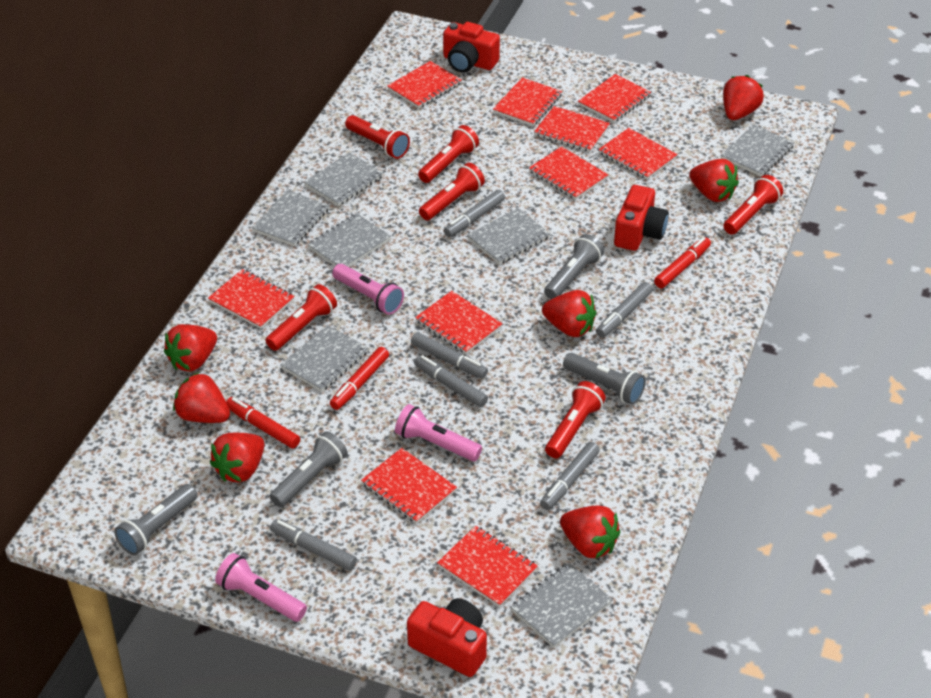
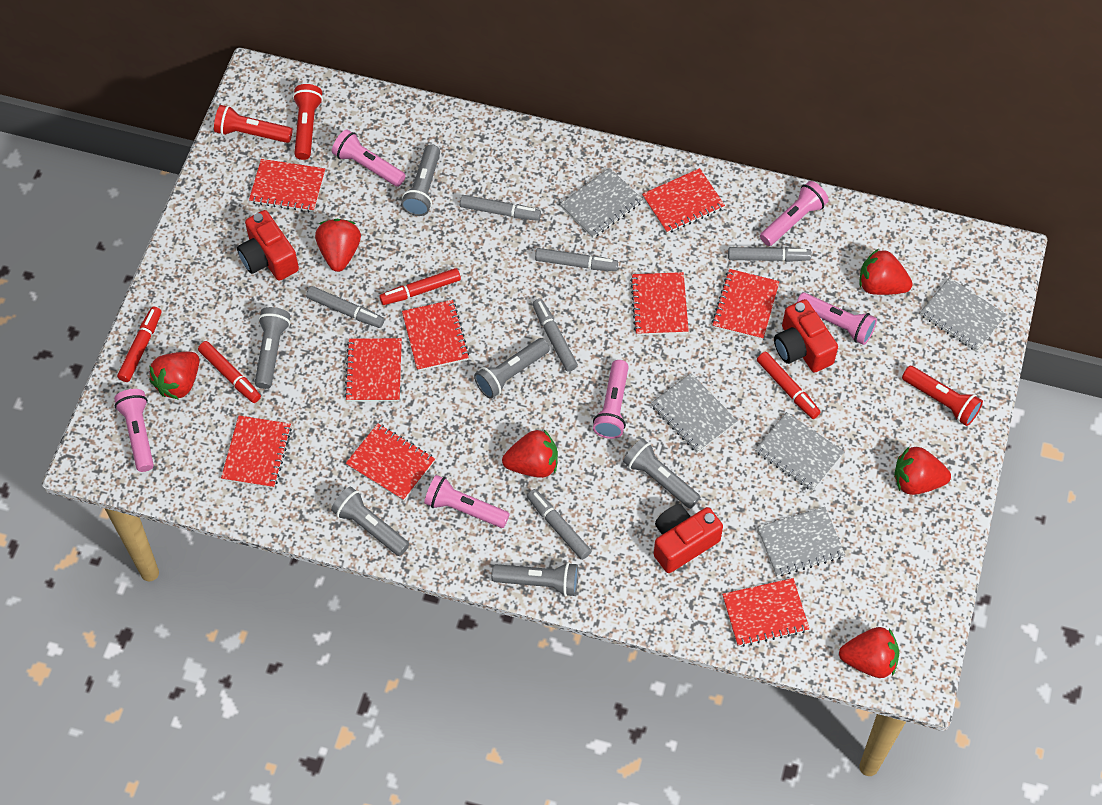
grey flashlight: 4 -> 6
grey notebook: 7 -> 5
pink flashlight: 3 -> 6
red flashlight: 6 -> 3
red marker: 3 -> 4
red notebook: 10 -> 9
red strawberry: 7 -> 6

